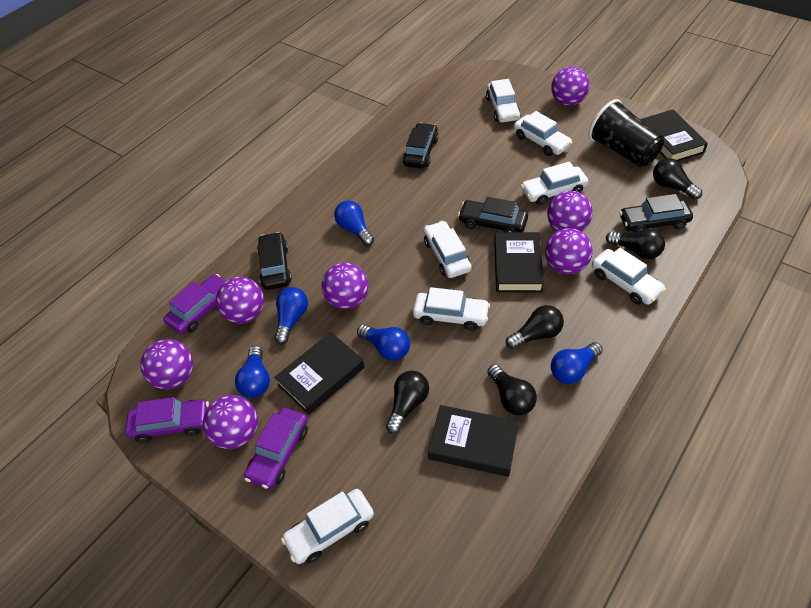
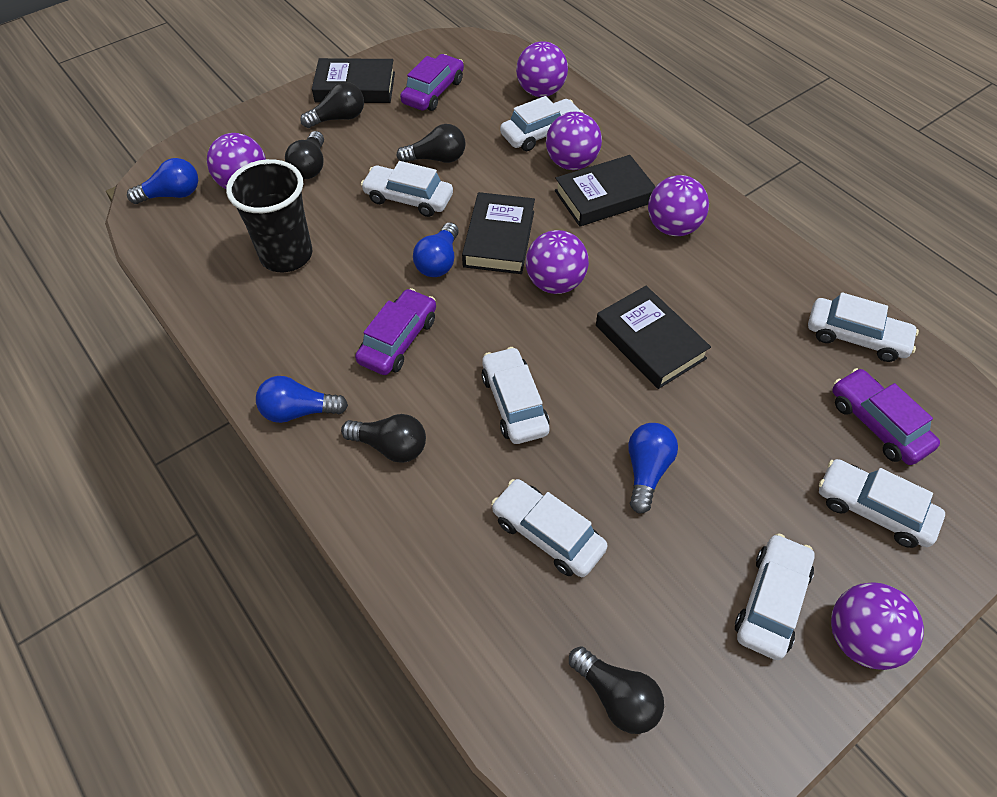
black car: 4 -> 0
blue light bulb: 5 -> 4
purple ball: 7 -> 6

